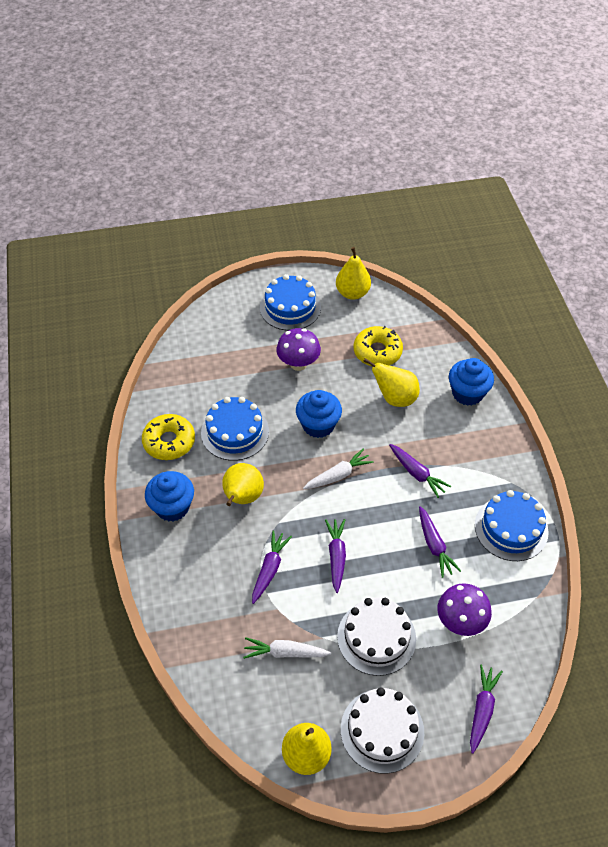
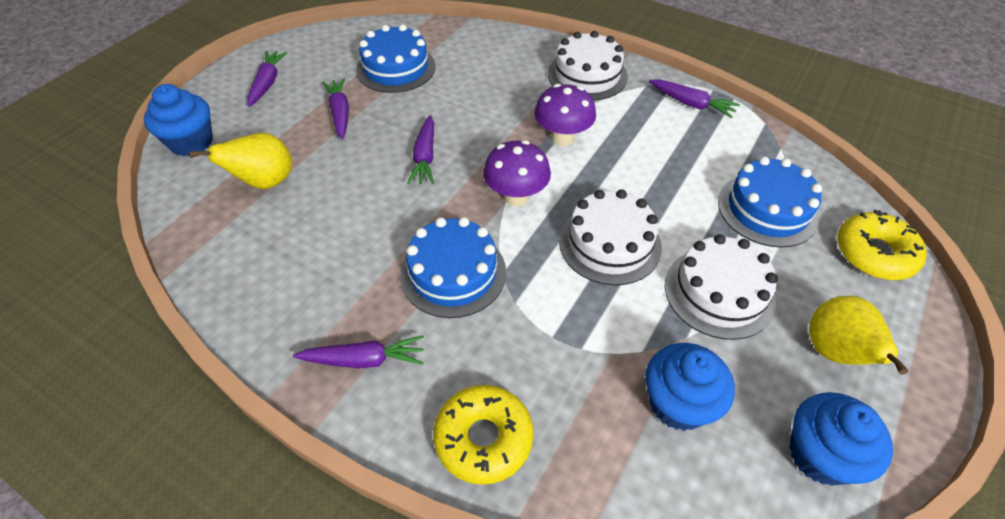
white cake: 2 -> 3
white carrot: 2 -> 0
yellow pear: 4 -> 2

